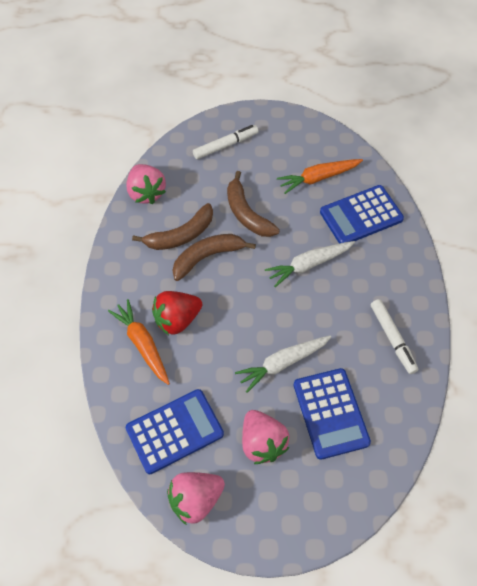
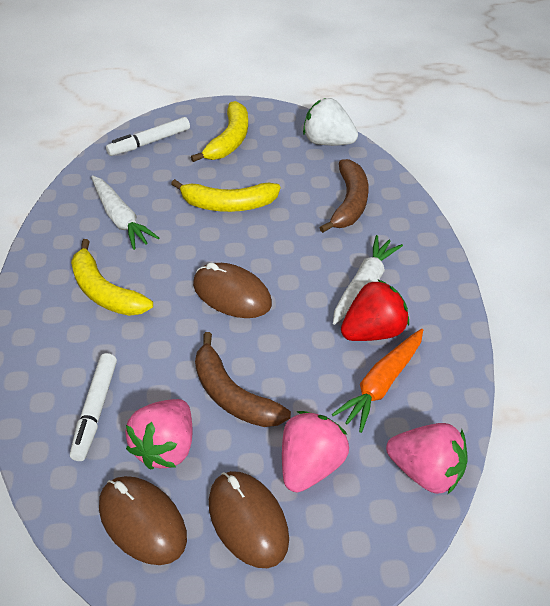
blue calculator: 3 -> 0
brown banana: 3 -> 2
brown mouse: 0 -> 3
orange carrot: 2 -> 1
white strawberry: 0 -> 1
yellow banana: 0 -> 3

